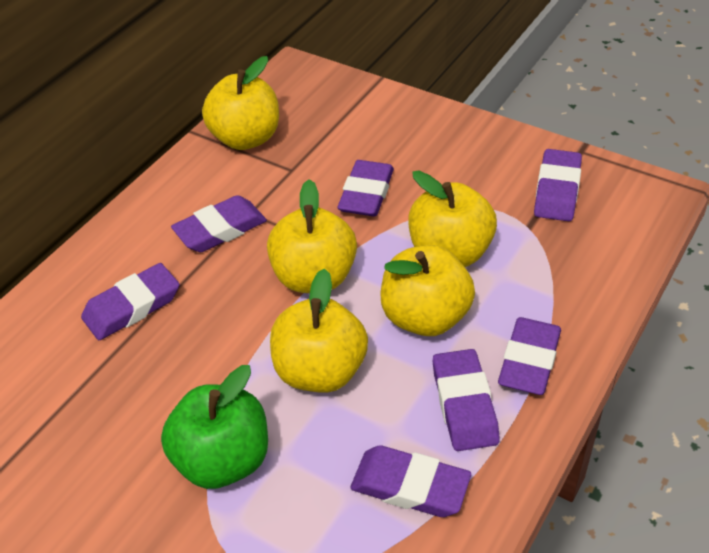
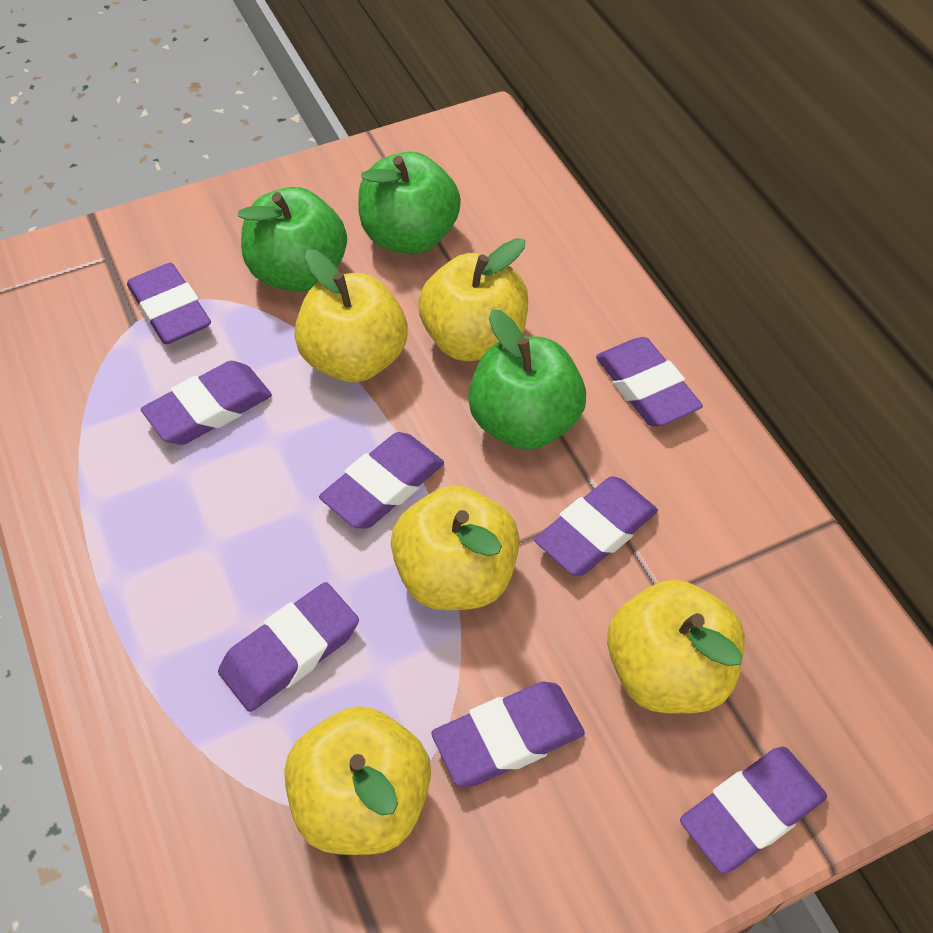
green apple: 1 -> 3
purple eraser: 7 -> 8

